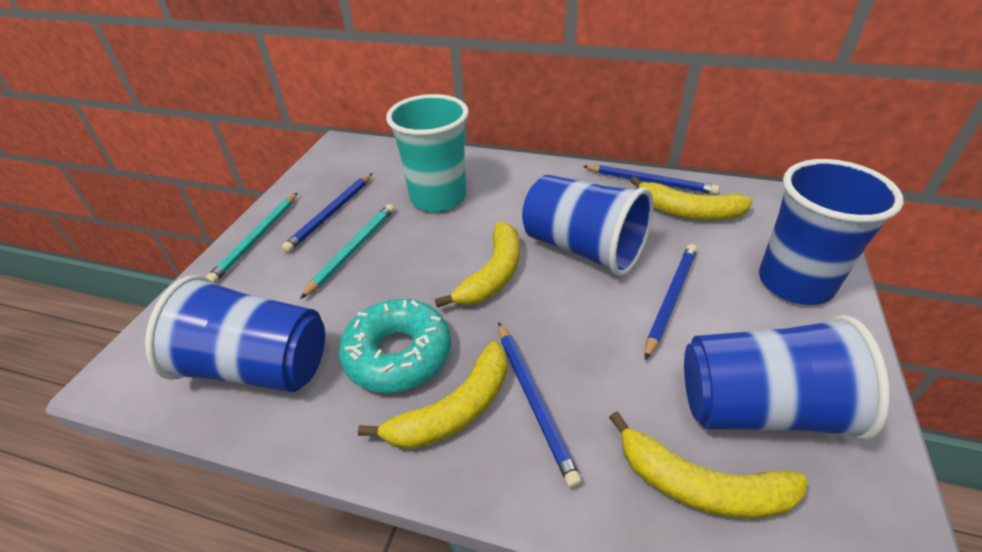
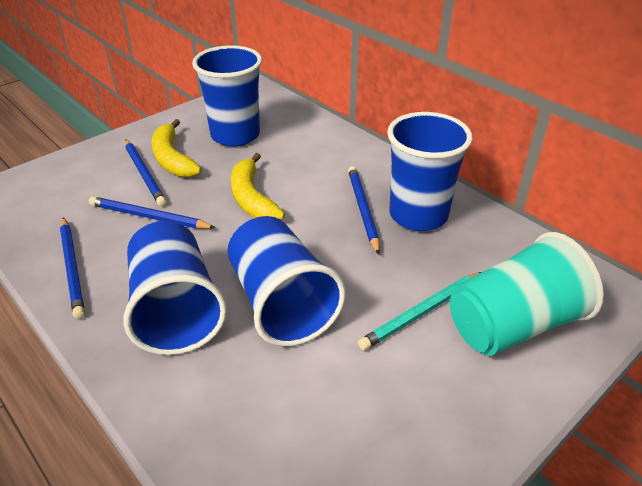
turquoise donut: 1 -> 0
turquoise pencil: 2 -> 1
yellow banana: 4 -> 2

